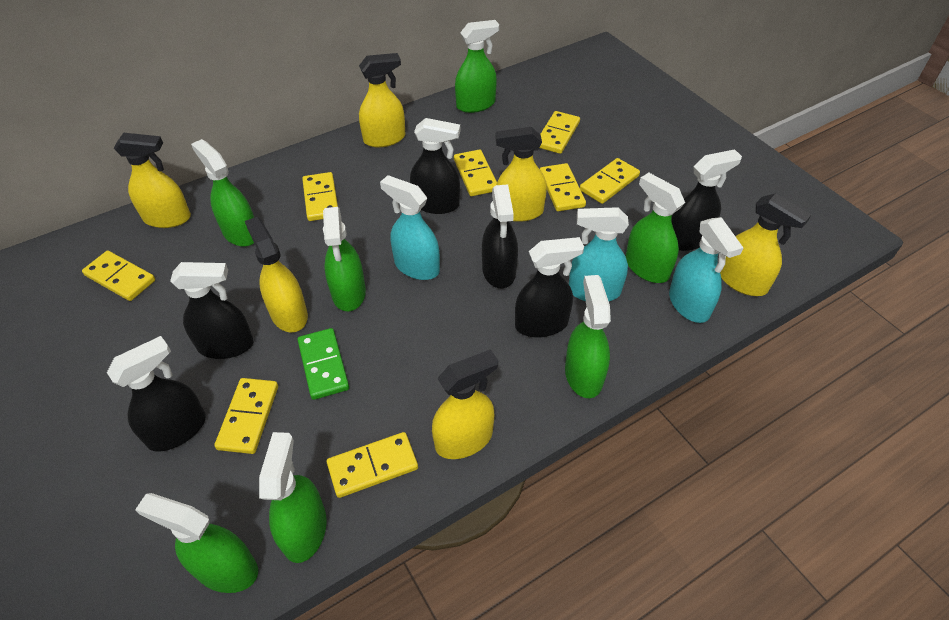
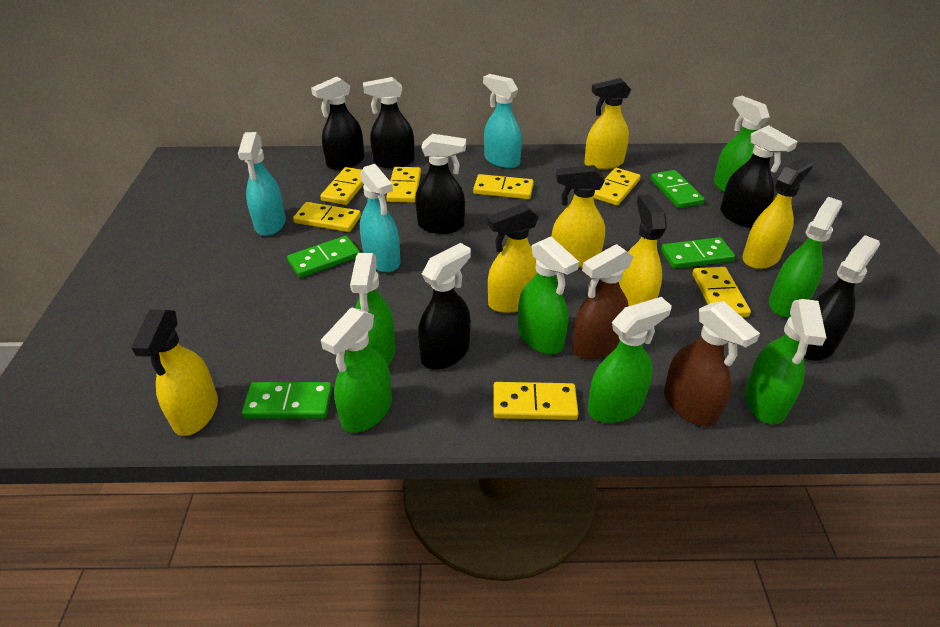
brown spray bottle: 0 -> 2
green domino: 1 -> 4
yellow domino: 8 -> 7

